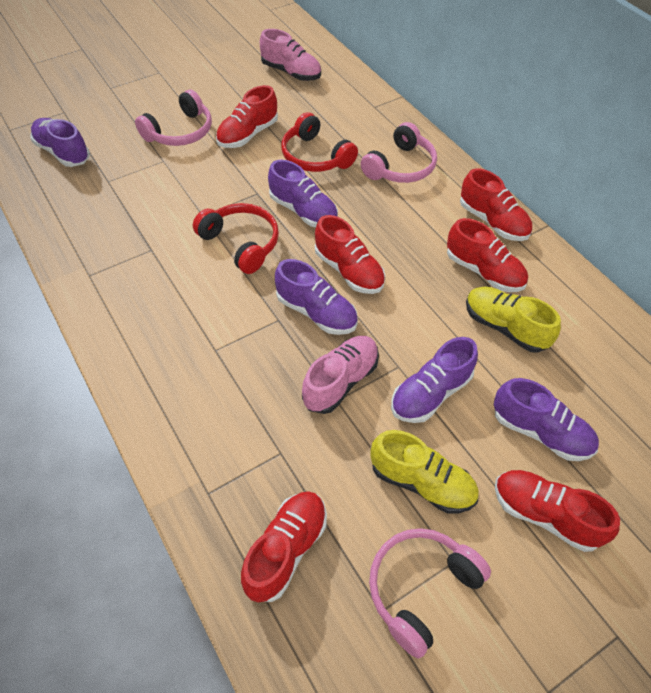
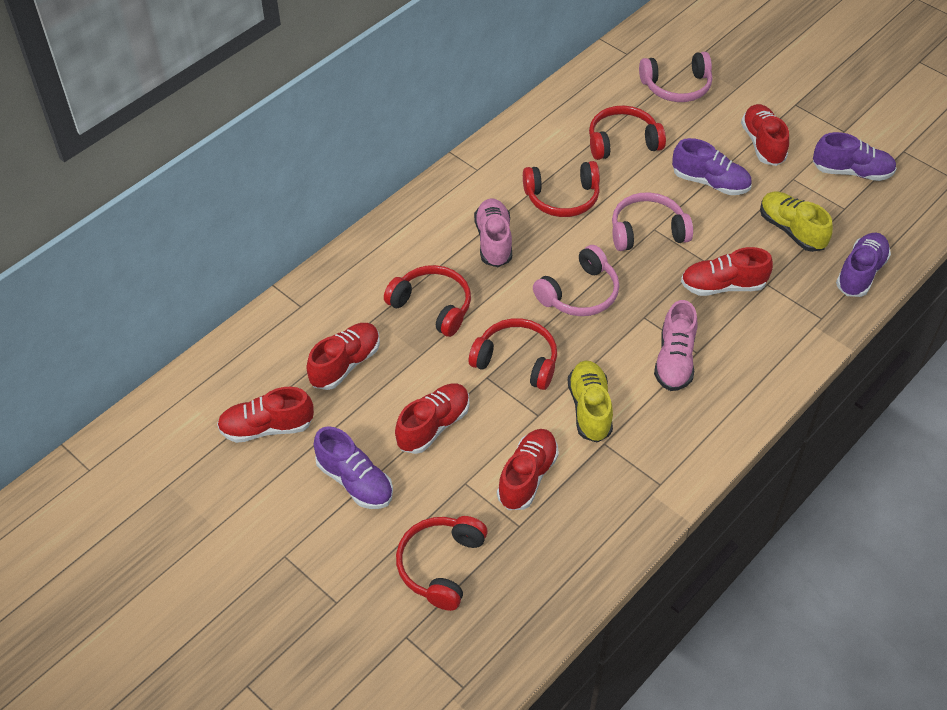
purple shoe: 5 -> 4
red headphones: 2 -> 5

